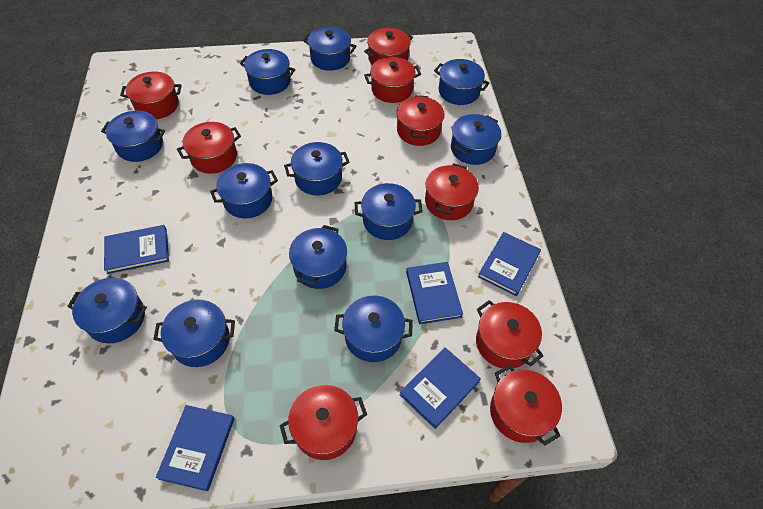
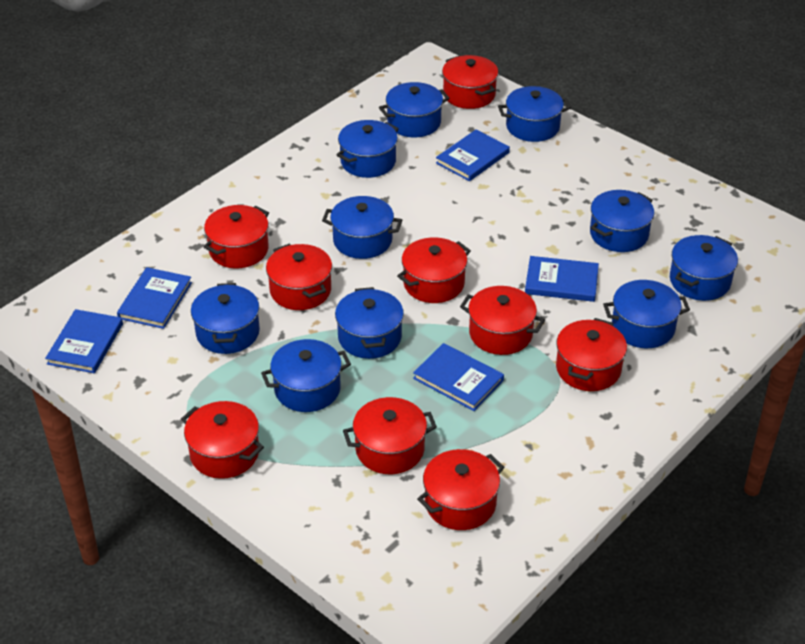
blue pot: 12 -> 10

